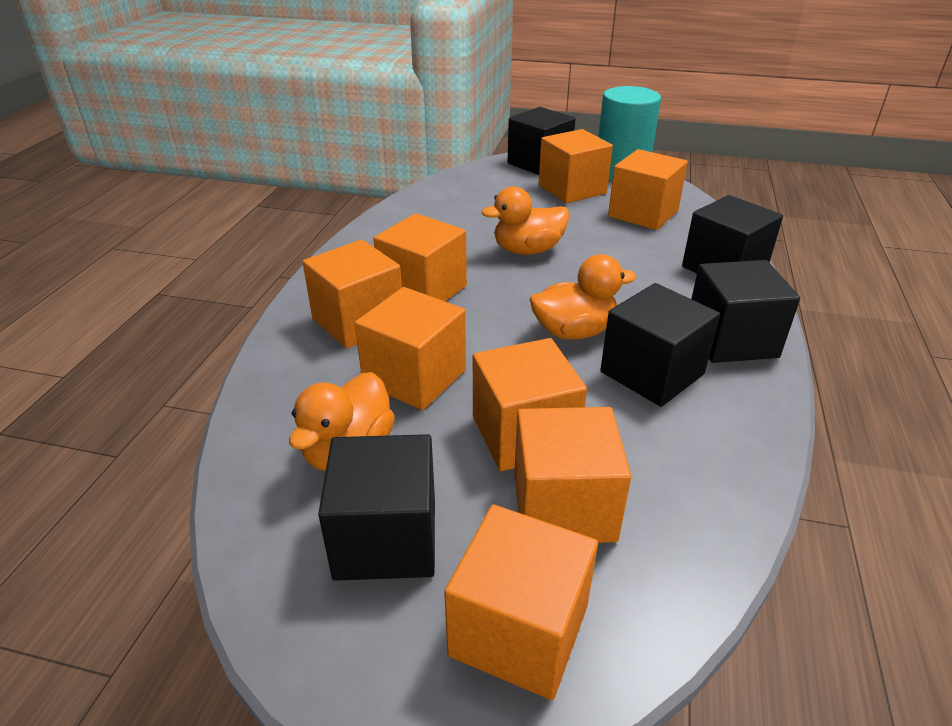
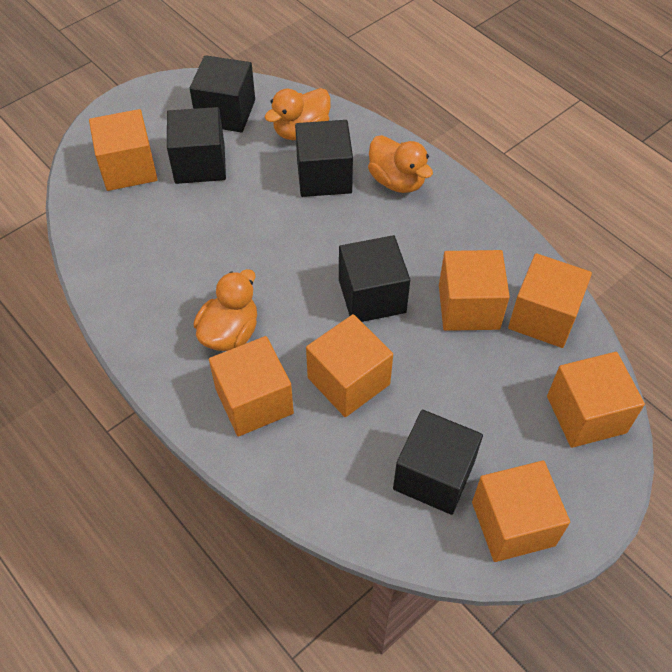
orange cube: 8 -> 7
turquoise cylinder: 1 -> 0

